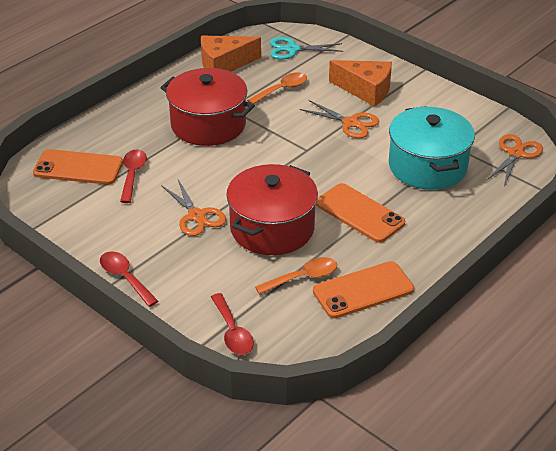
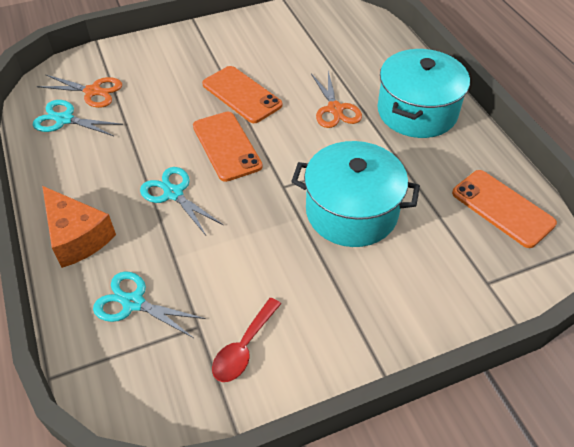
orange cheese: 2 -> 1
orange scissors: 3 -> 2
orange spoon: 2 -> 0
red pot: 2 -> 0
red spoon: 3 -> 1
turquoise pot: 1 -> 2
turquoise scissors: 1 -> 3

